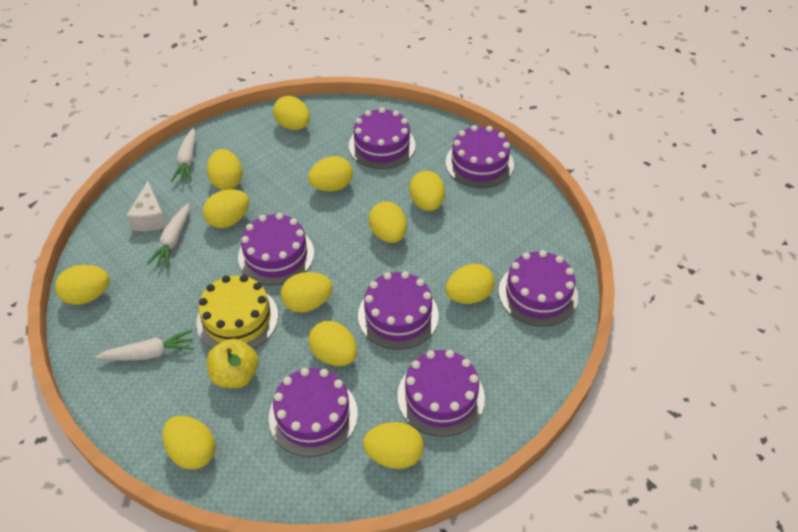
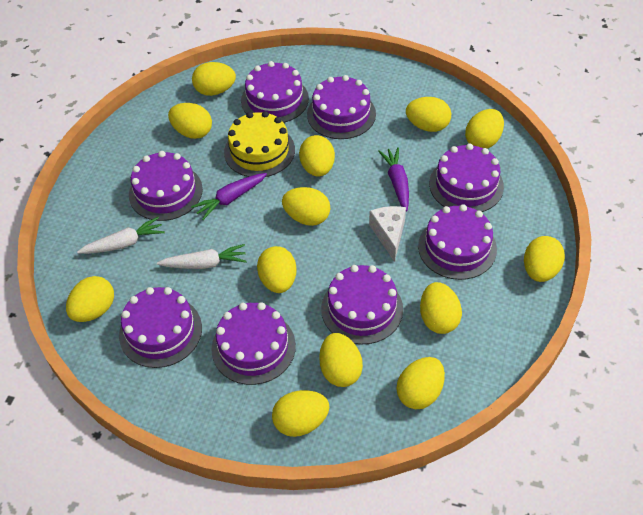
purple cake: 7 -> 8
purple carrot: 0 -> 2
white carrot: 3 -> 2
yellow apple: 1 -> 0
yellow egg: 12 -> 13

